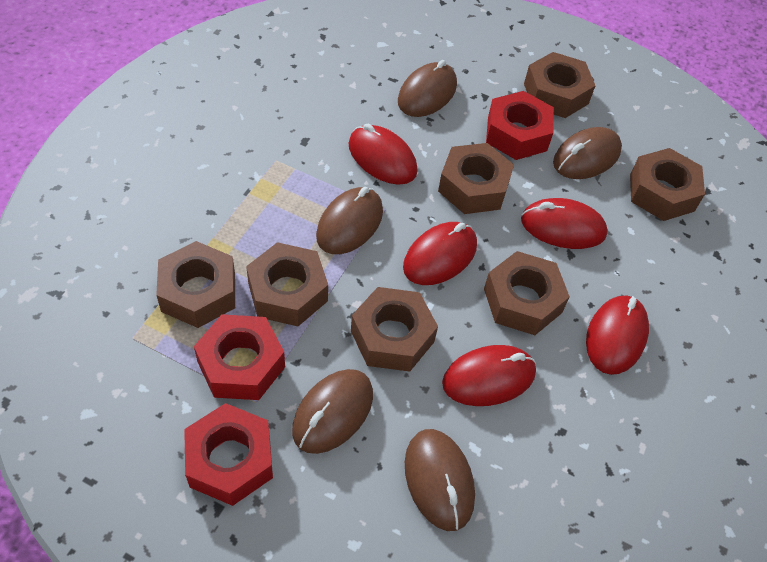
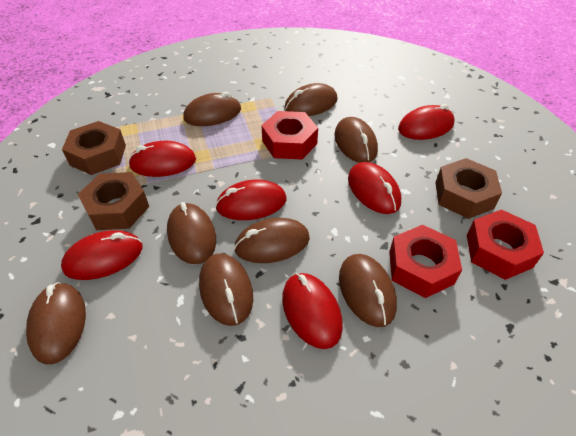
brown mouse: 5 -> 8
brown nut: 7 -> 3
red mouse: 5 -> 6

